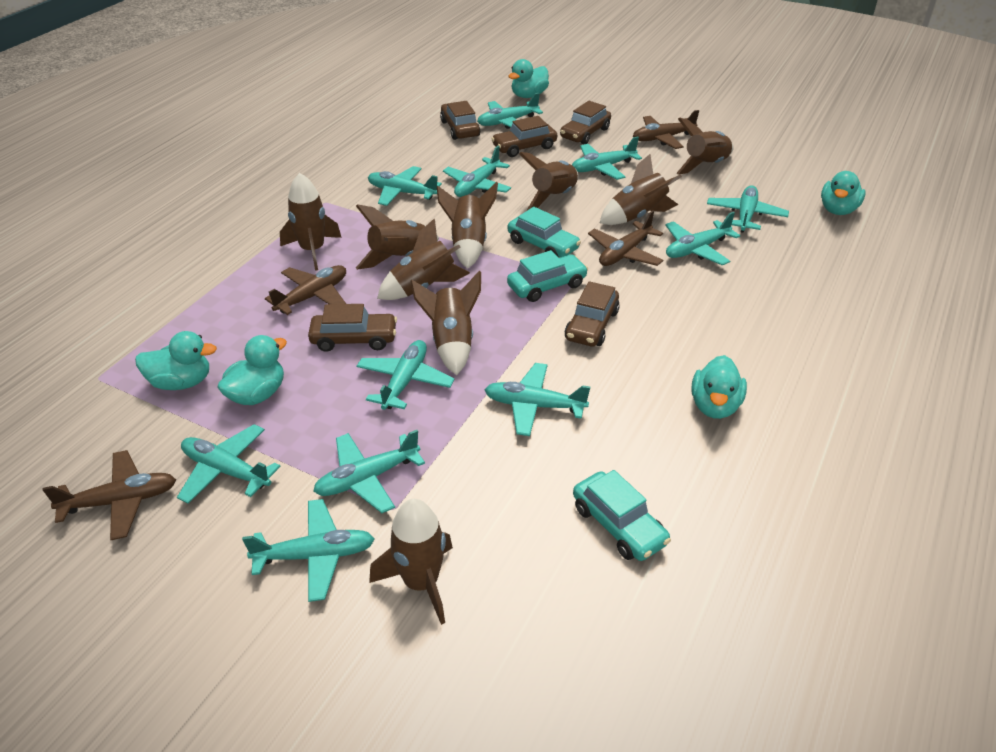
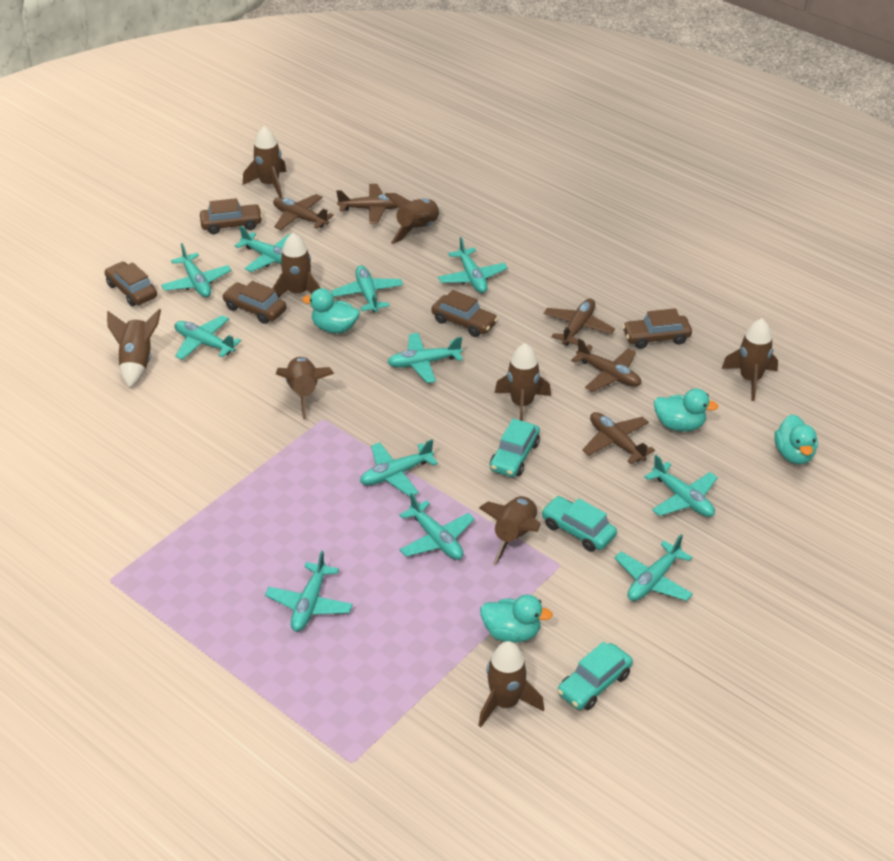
brown plane: 4 -> 5
turquoise duck: 5 -> 4

